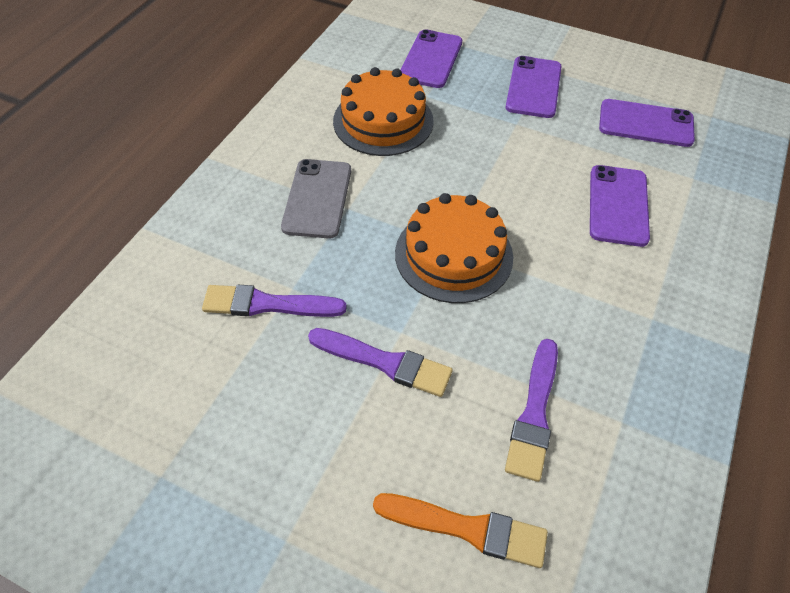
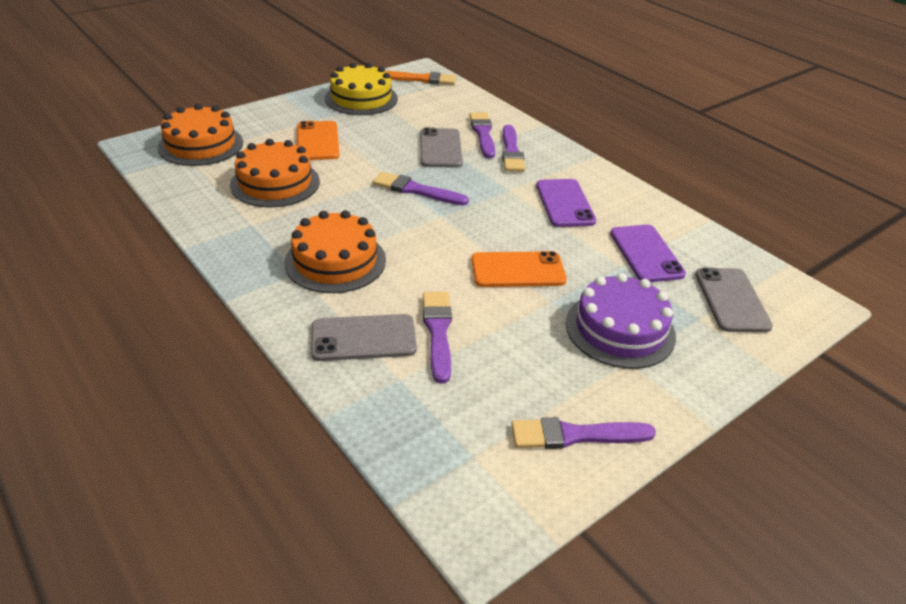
grey phone: 1 -> 3
orange cake: 2 -> 3
orange phone: 0 -> 2
purple brush: 3 -> 5
purple cake: 0 -> 1
purple phone: 4 -> 2
yellow cake: 0 -> 1

